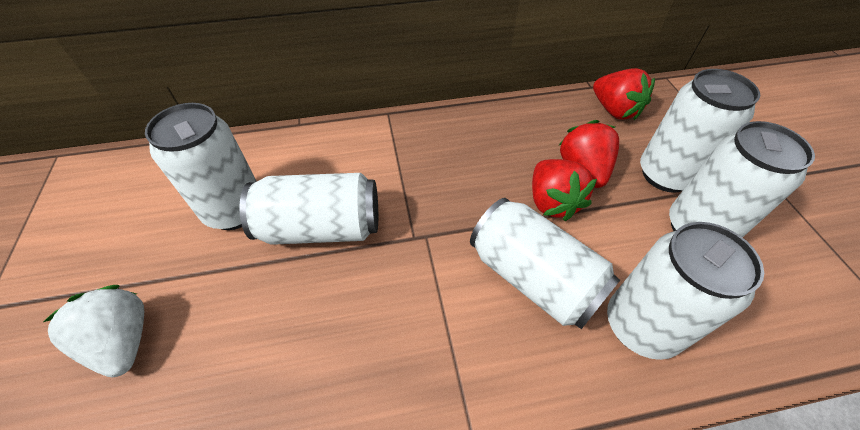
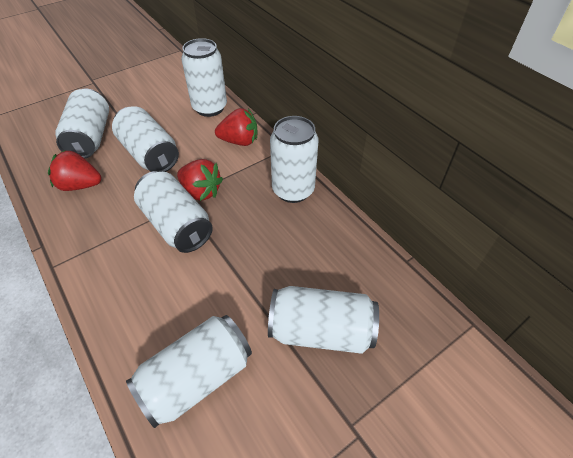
white can: 6 -> 7
white strawberry: 1 -> 0

